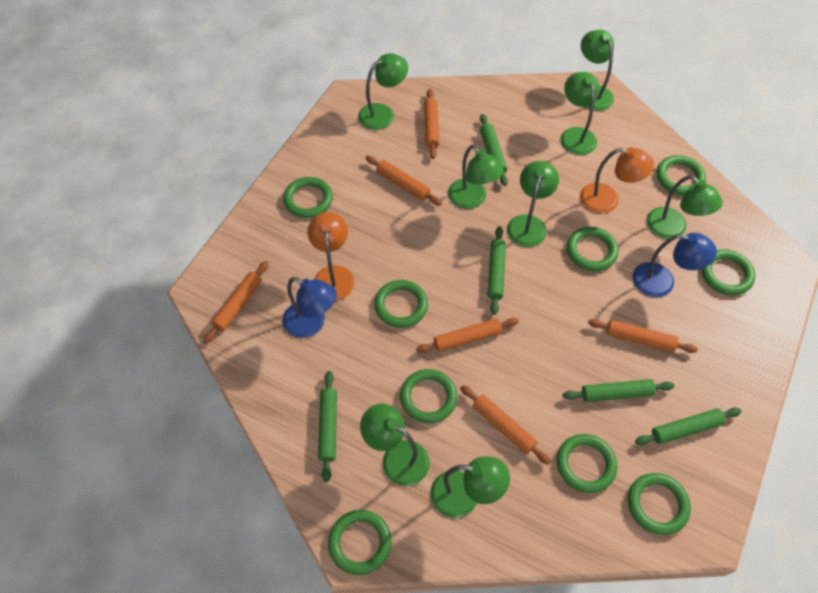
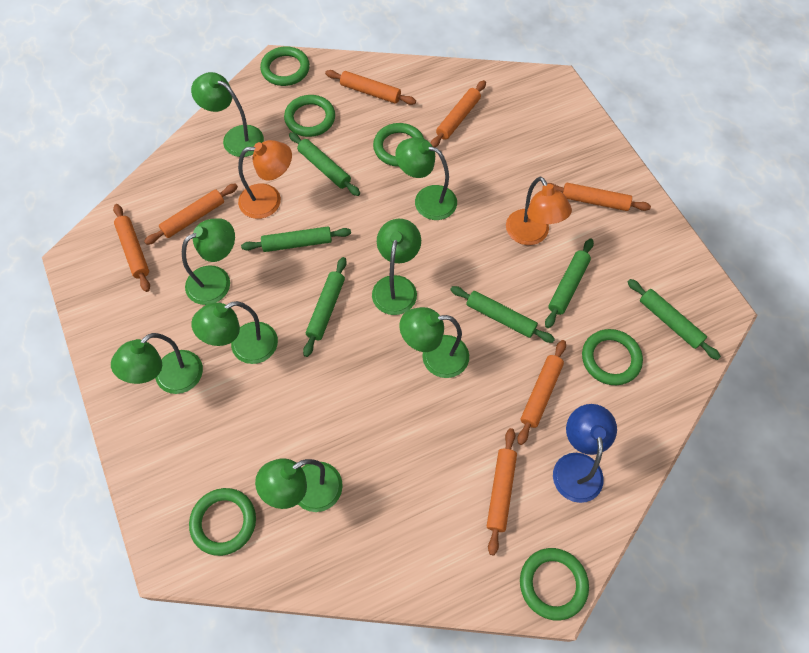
blue lamp: 2 -> 1
green ring: 9 -> 6
green rolling pin: 5 -> 6
orange rolling pin: 6 -> 7

